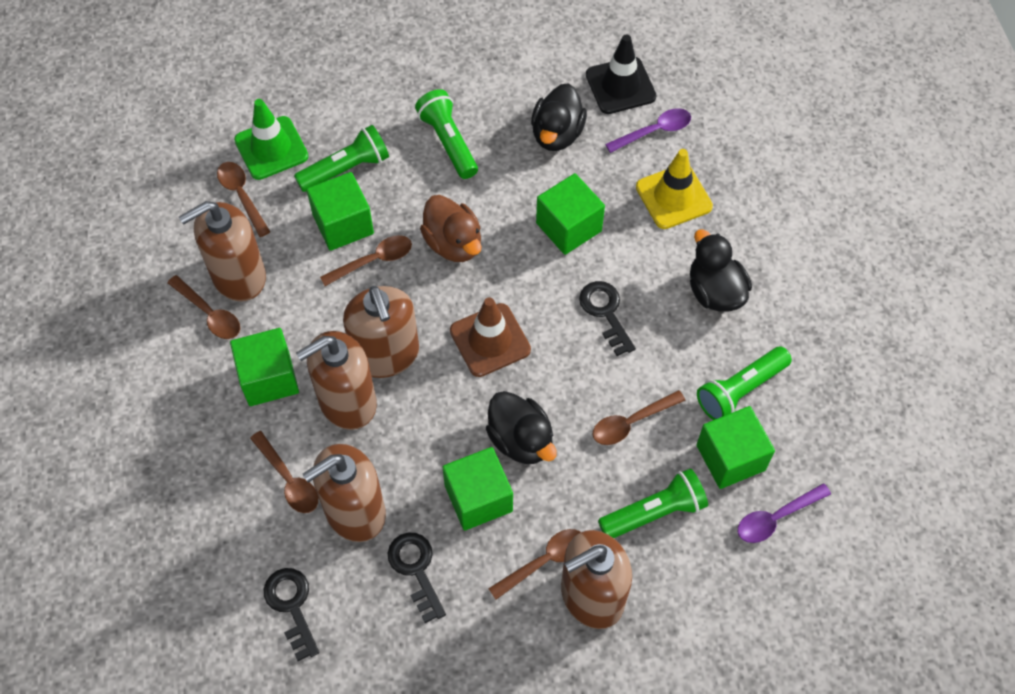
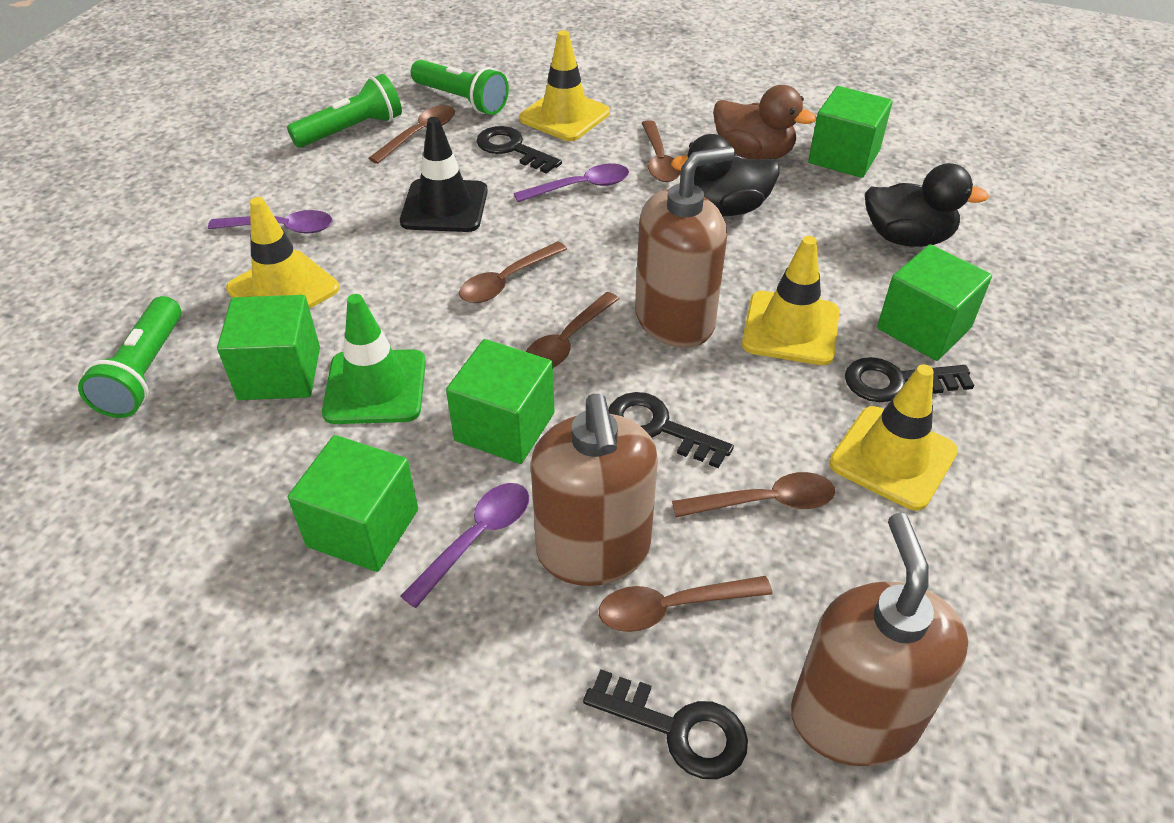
black duck: 3 -> 2
black key: 3 -> 4
brown soap dispenser: 5 -> 3
brown traffic cone: 1 -> 0
green flashlight: 4 -> 3
purple spoon: 2 -> 3
yellow traffic cone: 1 -> 4

